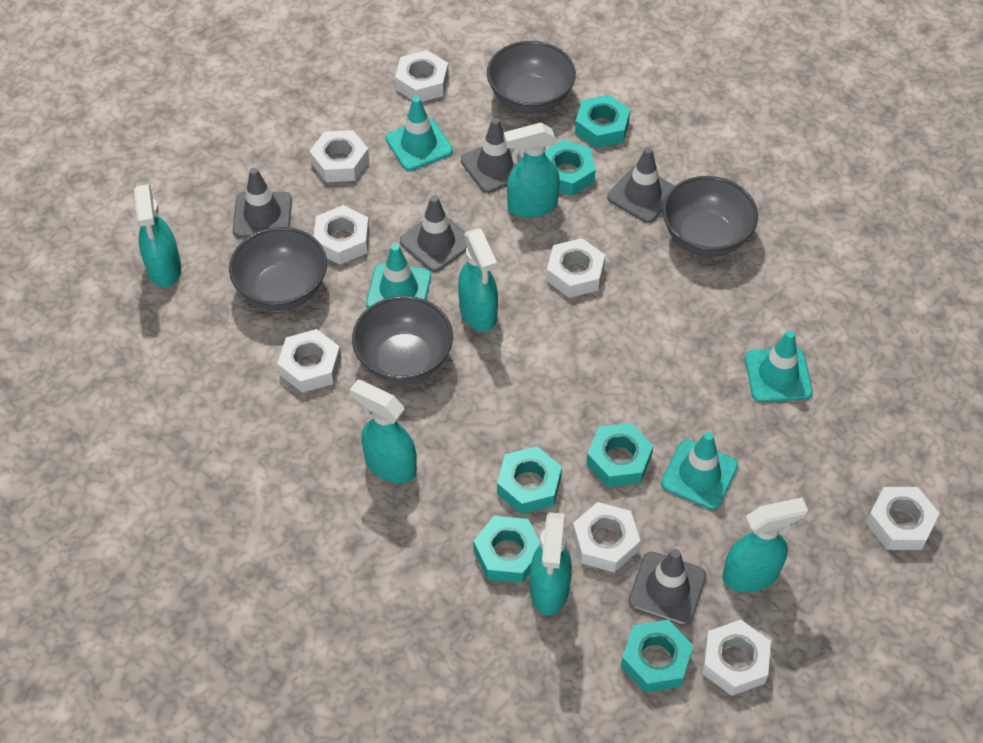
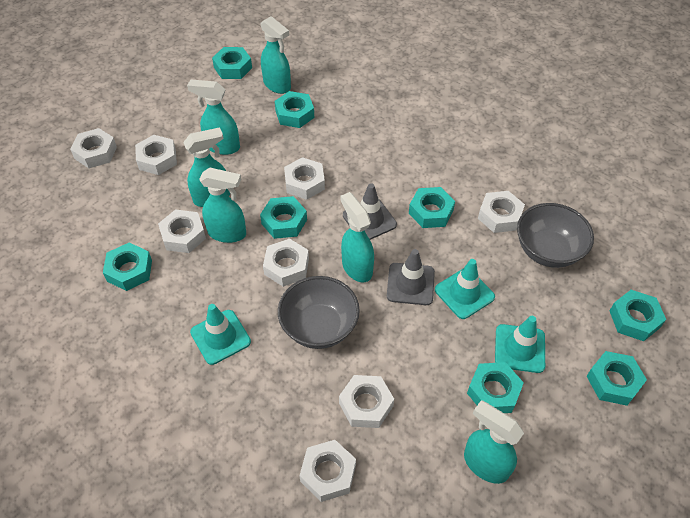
grey bowl: 4 -> 2
grey traffic cone: 5 -> 2
turquoise nut: 6 -> 8
turquoise traffic cone: 4 -> 3

